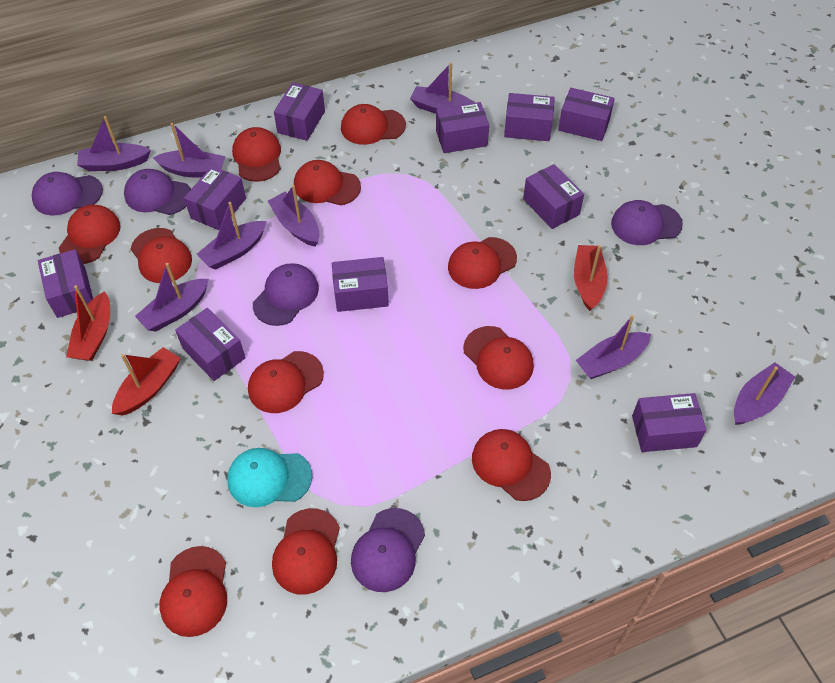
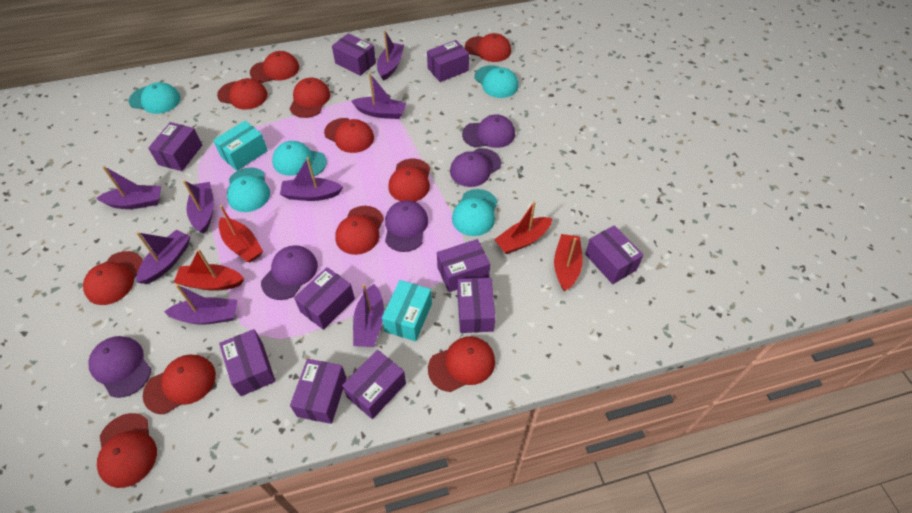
red boat: 3 -> 4
turquoise box: 0 -> 2
turquoise cap: 1 -> 5

